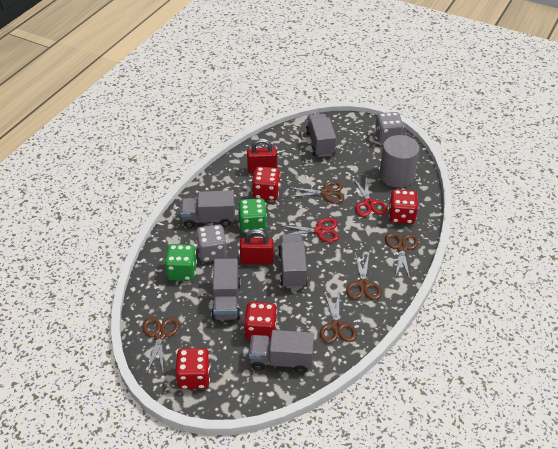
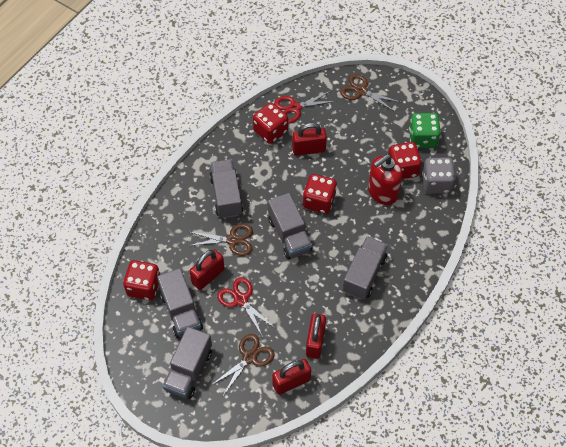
brown scissors: 5 -> 3
green dice: 2 -> 1
grey cylinder: 1 -> 0
grey dice: 2 -> 1
red padlock: 2 -> 4
red soap dispenser: 0 -> 1

